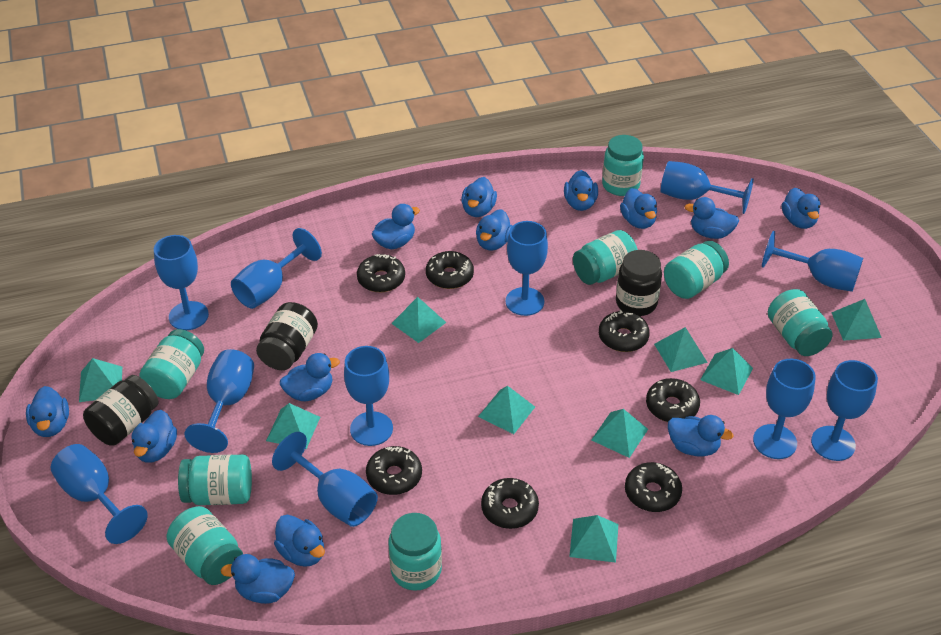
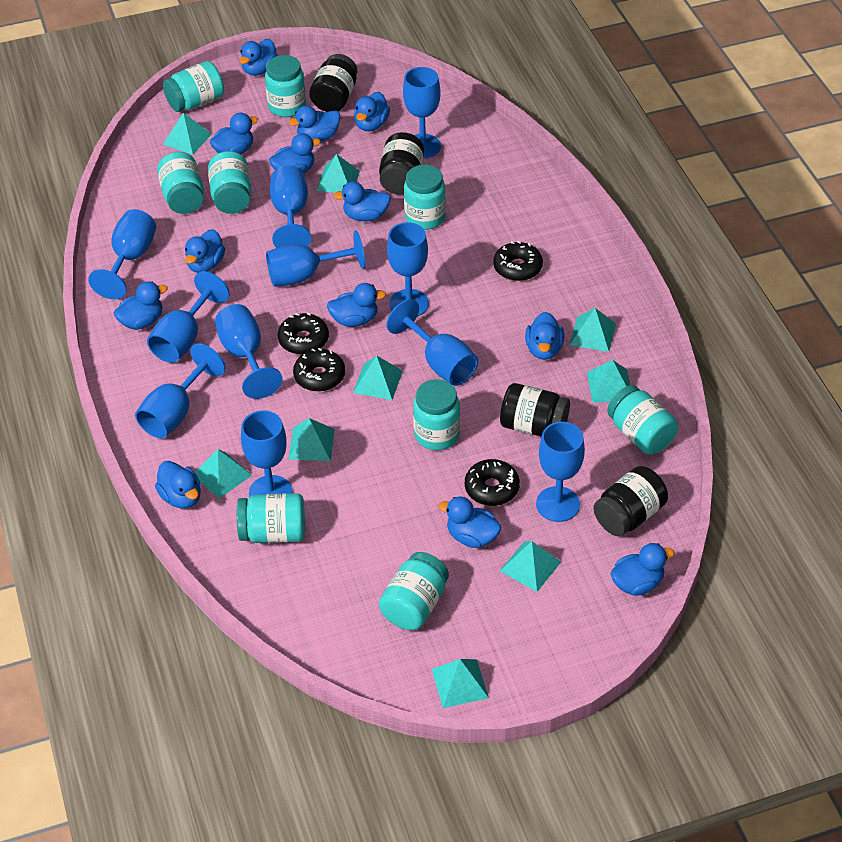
black donut: 7 -> 4
black jar: 3 -> 4
turquoise jar: 8 -> 9

